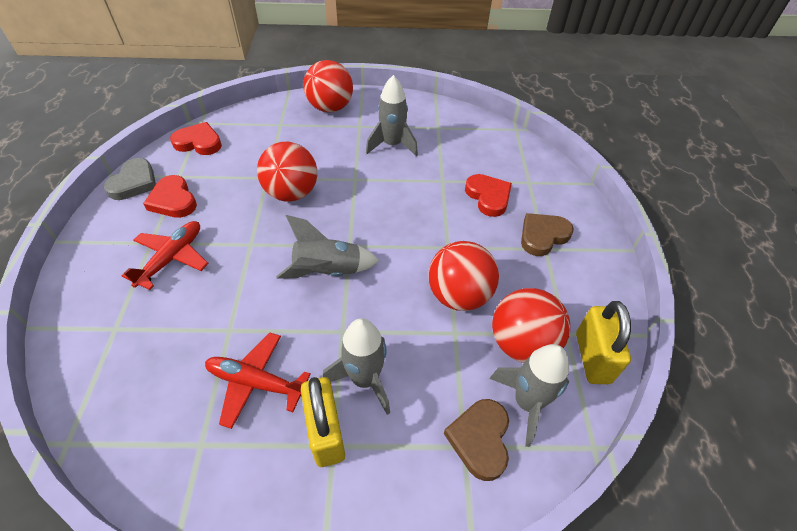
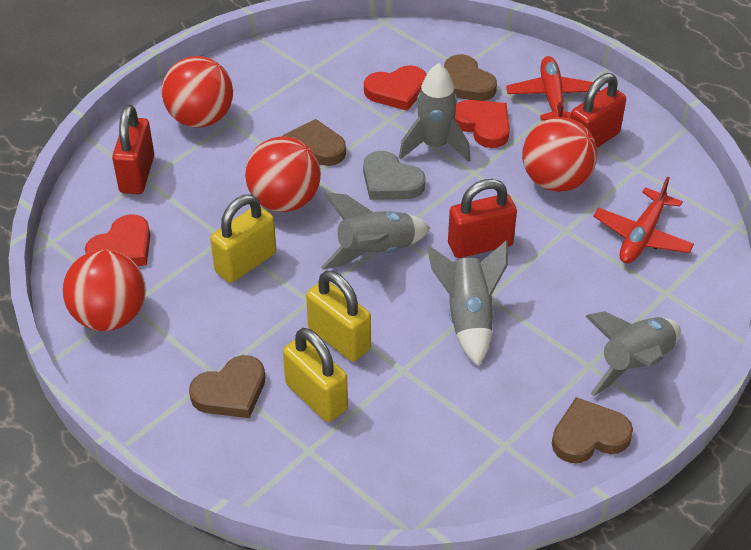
brown heart: 2 -> 4
red padlock: 0 -> 3
yellow padlock: 2 -> 3

